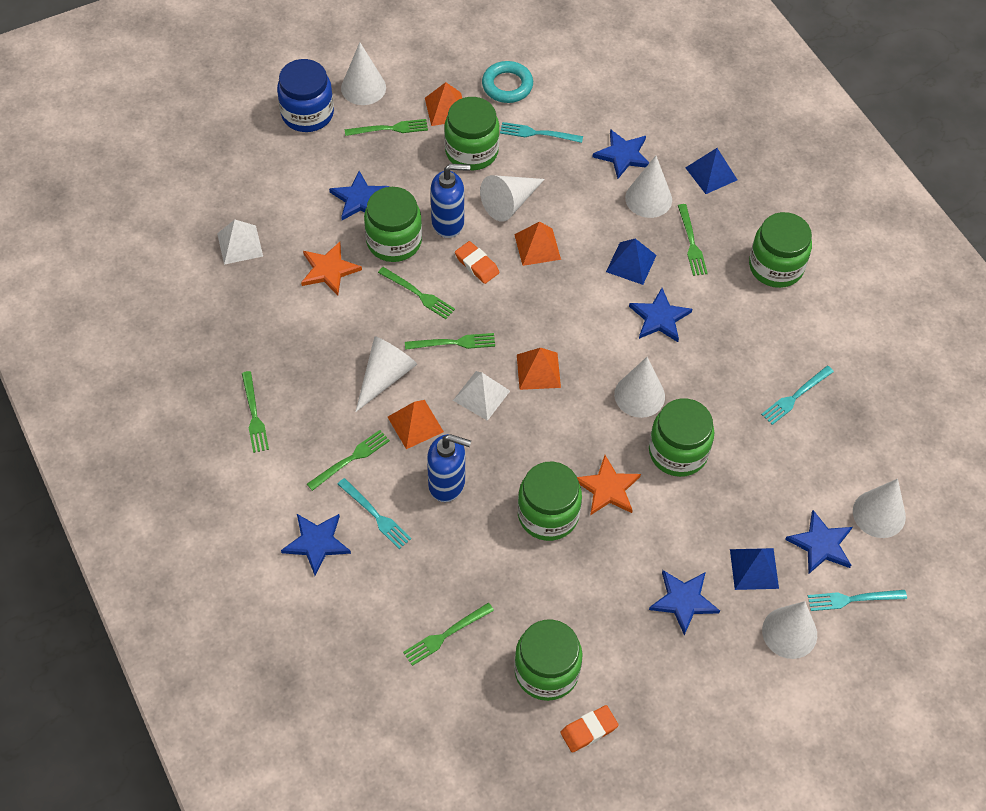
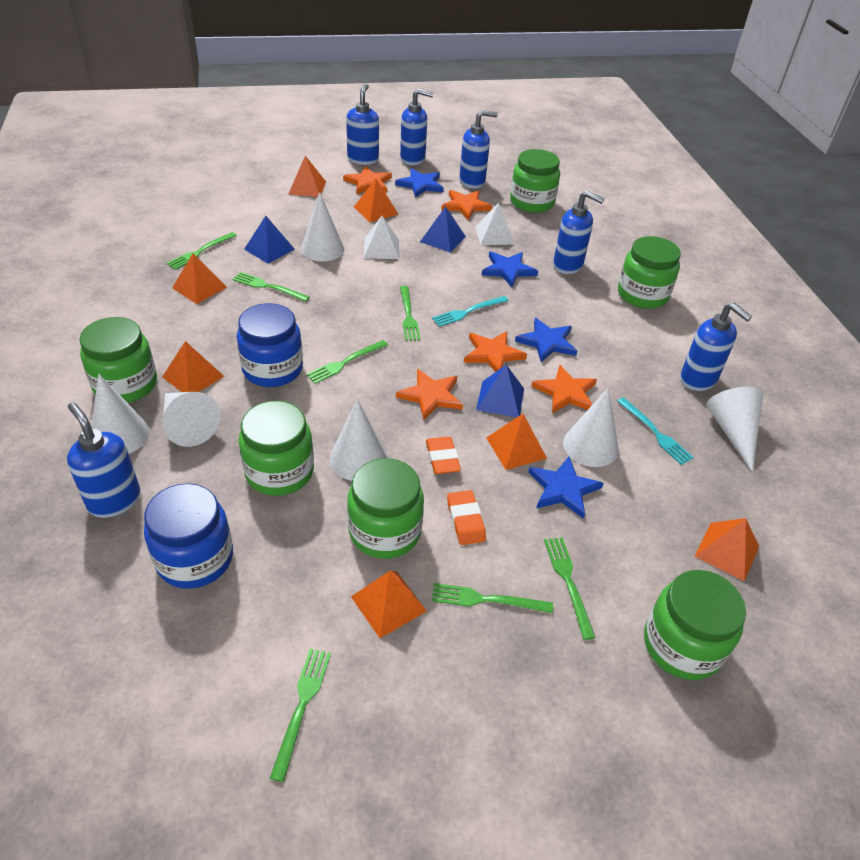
blue jar: 1 -> 2
blue soap dispenser: 2 -> 6
blue star: 6 -> 4
orange pyramid: 4 -> 7
orange star: 2 -> 5
turquoise fork: 4 -> 2
turquoise ring: 1 -> 0
white cone: 7 -> 6

